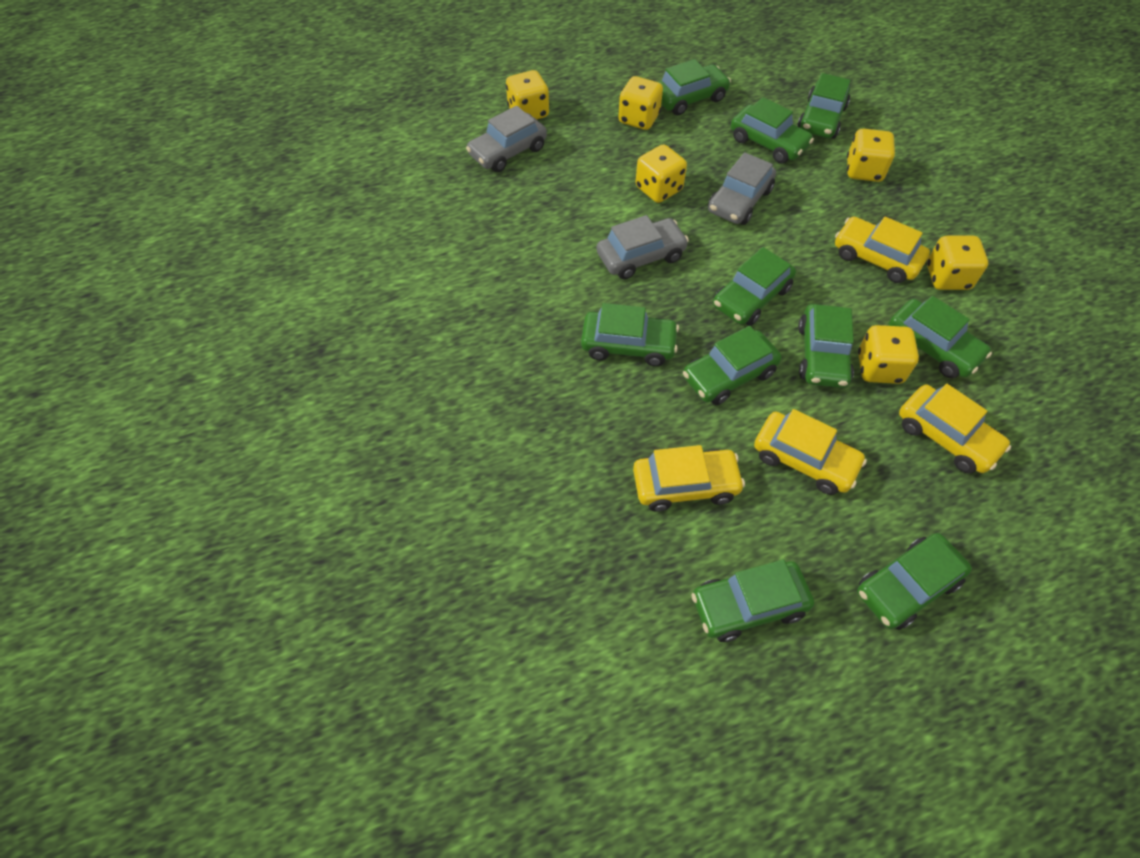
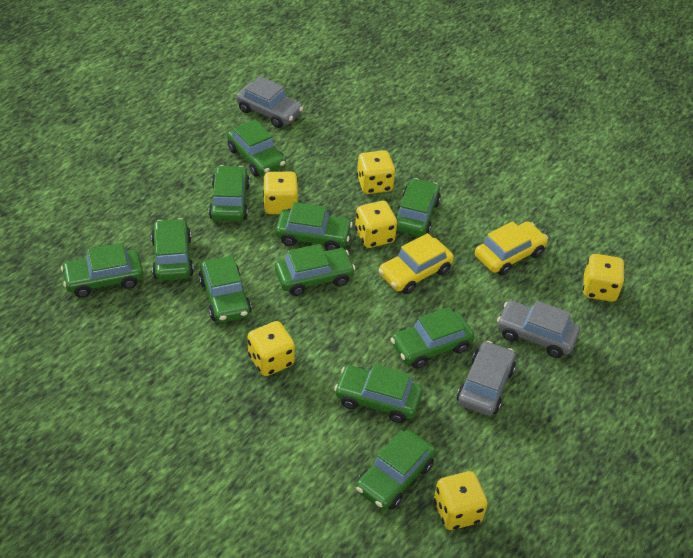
green car: 10 -> 11
yellow car: 4 -> 2

